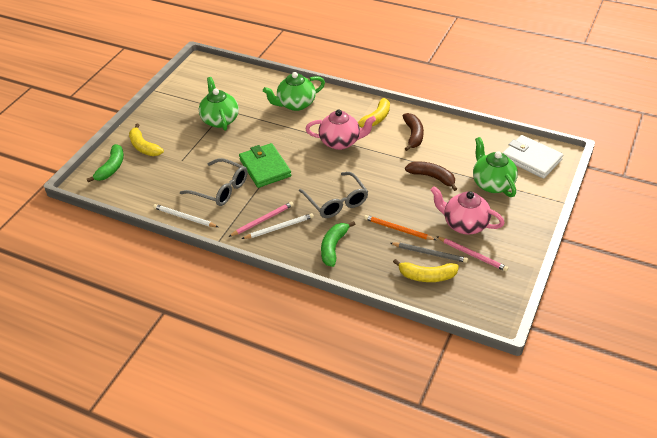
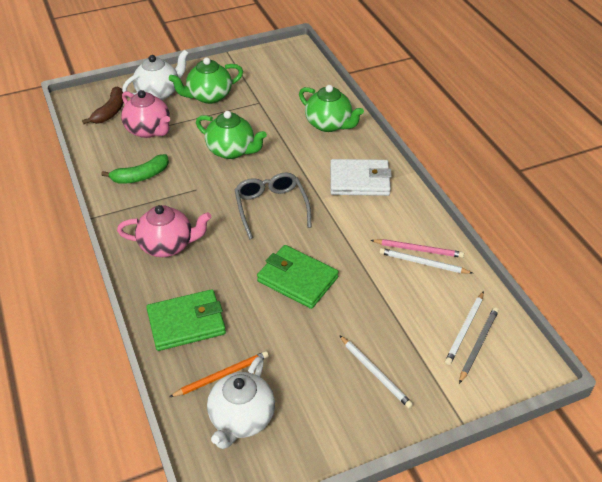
brown banana: 2 -> 1
green banana: 2 -> 1
green wallet: 1 -> 2
grey glasses: 2 -> 1
pink pencil: 2 -> 1
white pencil: 2 -> 3
white teapot: 0 -> 2
yellow banana: 3 -> 0

